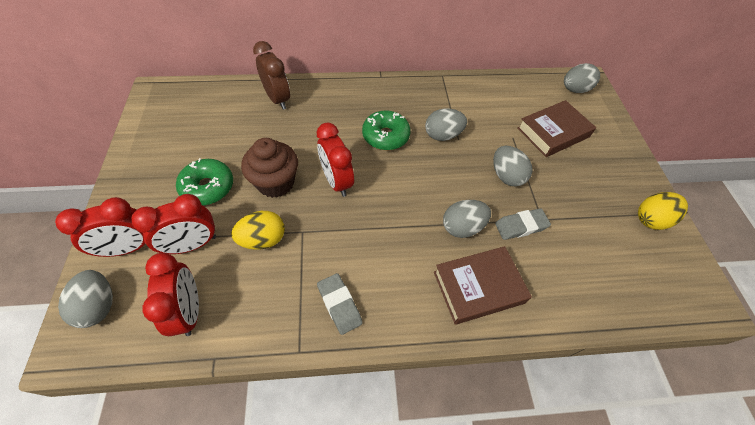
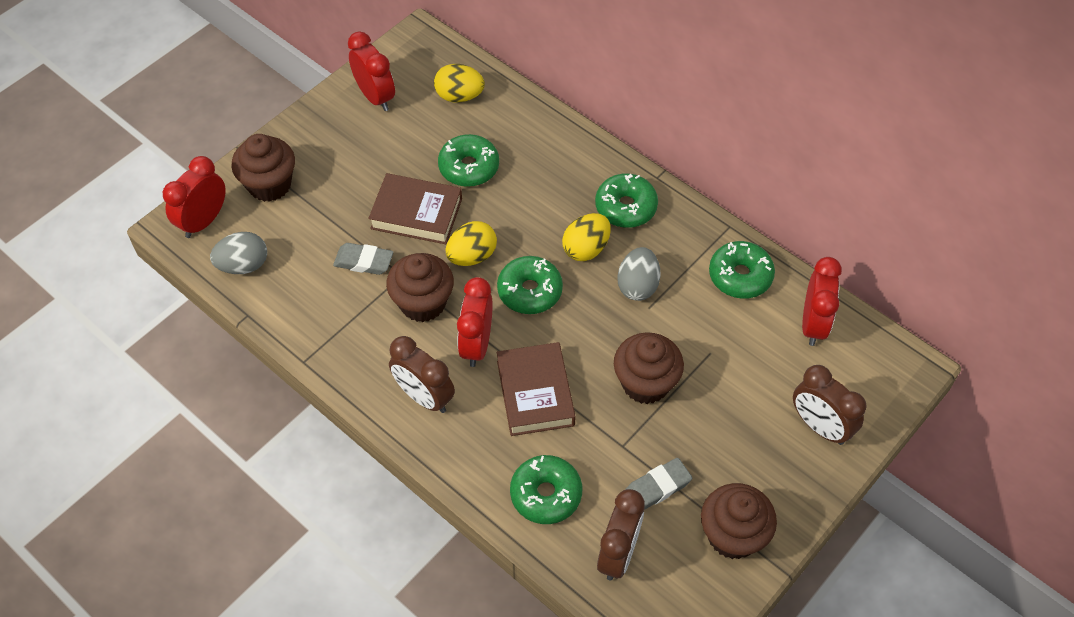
brown clock: 1 -> 3
brown cupcake: 1 -> 4
green donut: 2 -> 5
grey egg: 5 -> 2
yellow egg: 2 -> 3

